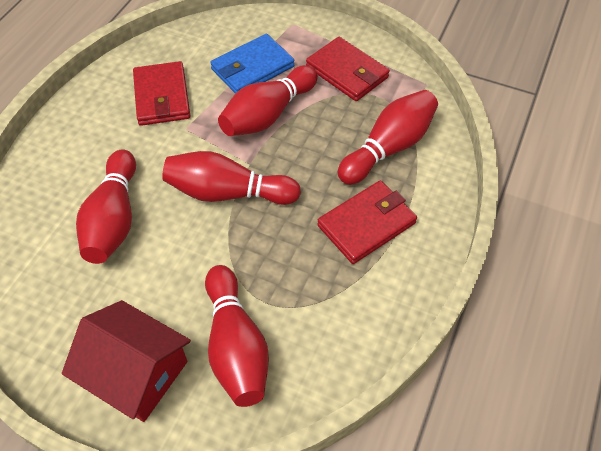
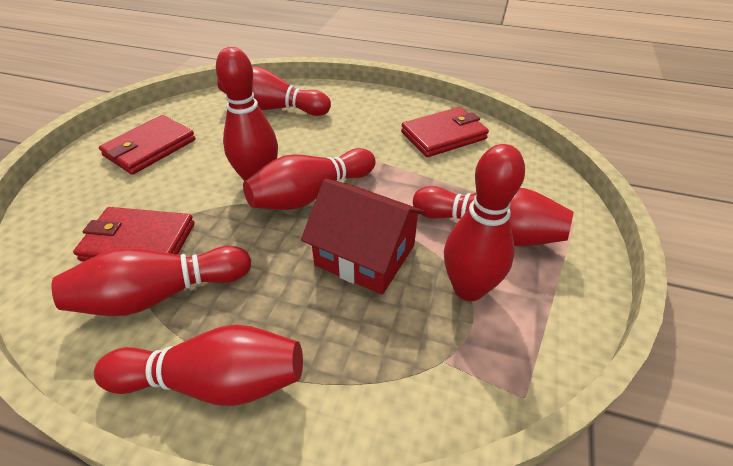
blue wallet: 1 -> 0
red bowling pin: 5 -> 7

